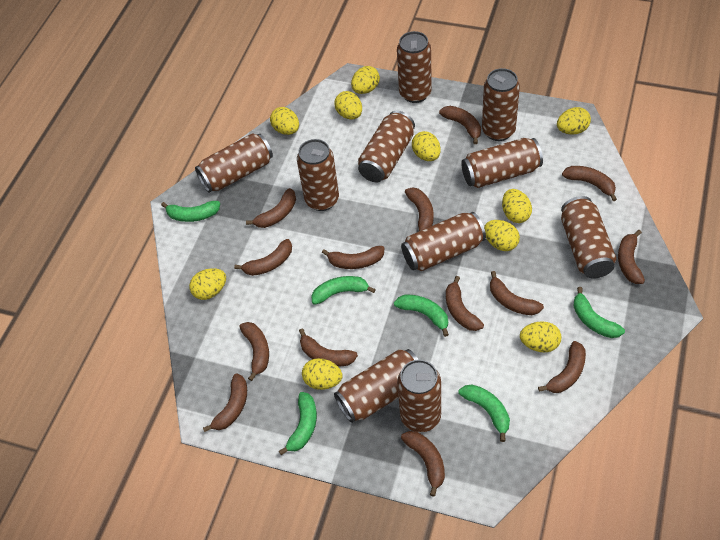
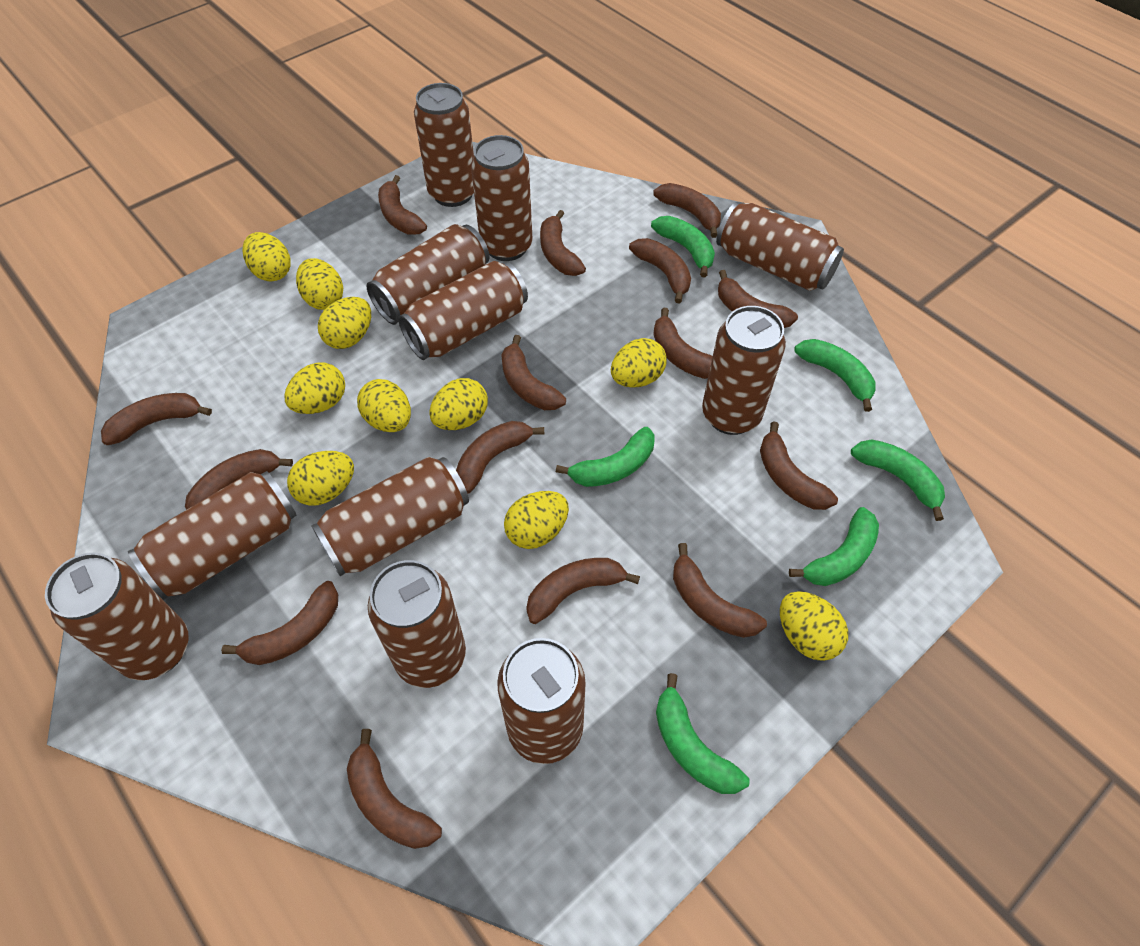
brown banana: 14 -> 15
brown can: 10 -> 11

